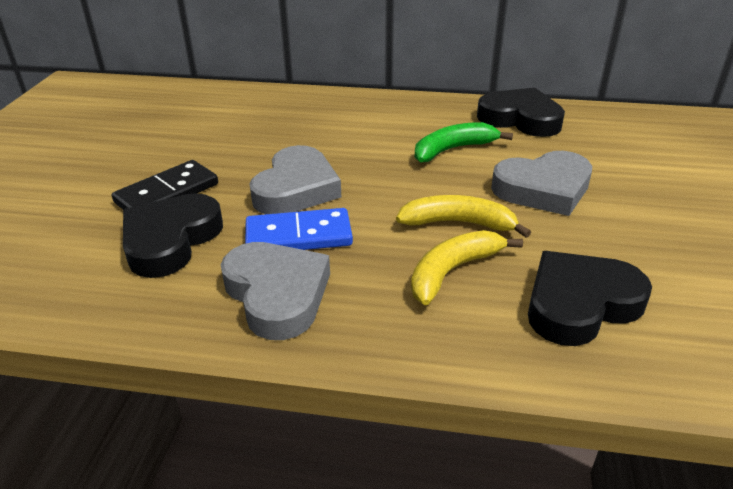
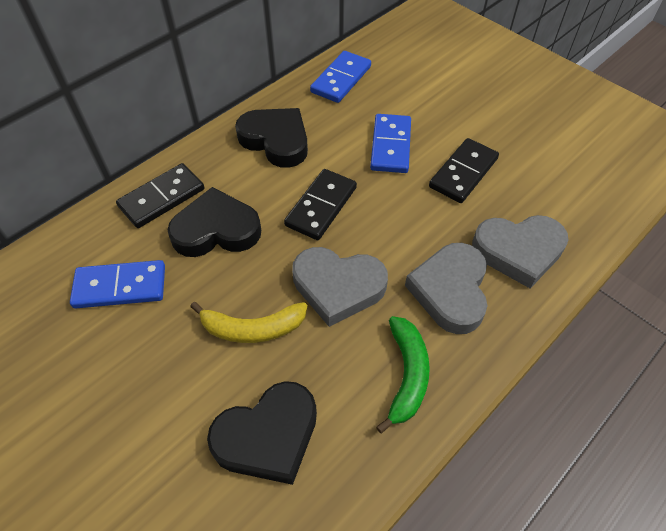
black domino: 1 -> 3
blue domino: 1 -> 3
yellow banana: 2 -> 1

